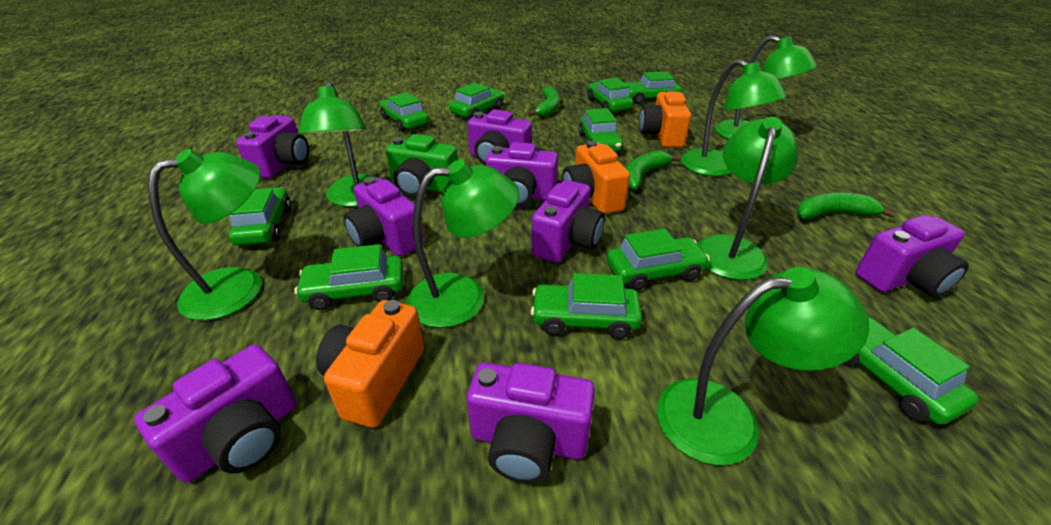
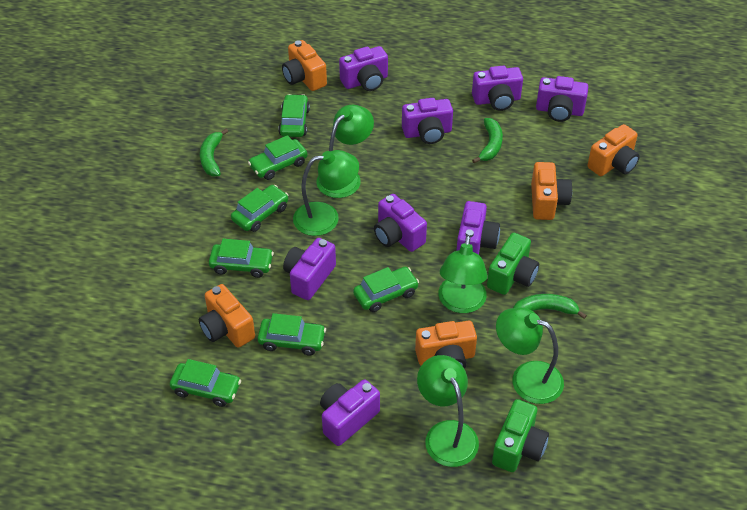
green camera: 1 -> 2
green car: 10 -> 7
green lamp: 7 -> 5
orange camera: 3 -> 5

